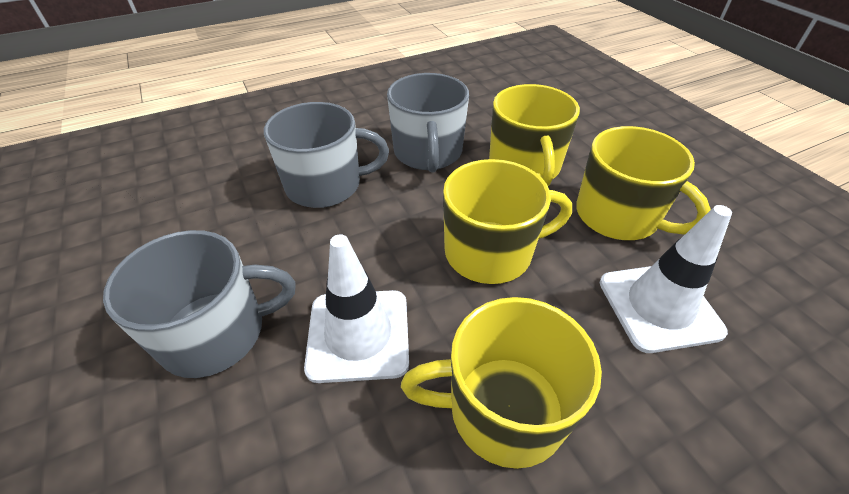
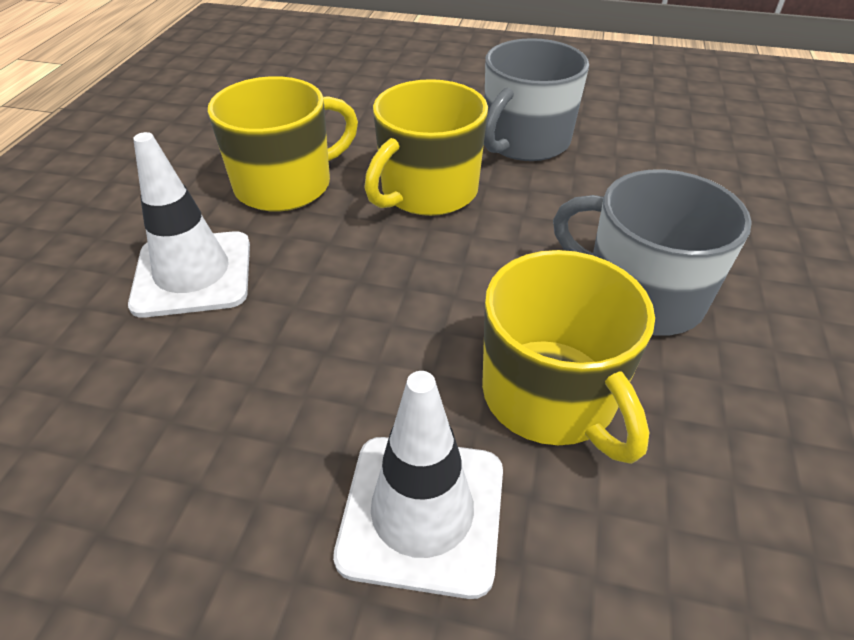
grey mug: 3 -> 2
yellow mug: 4 -> 3

